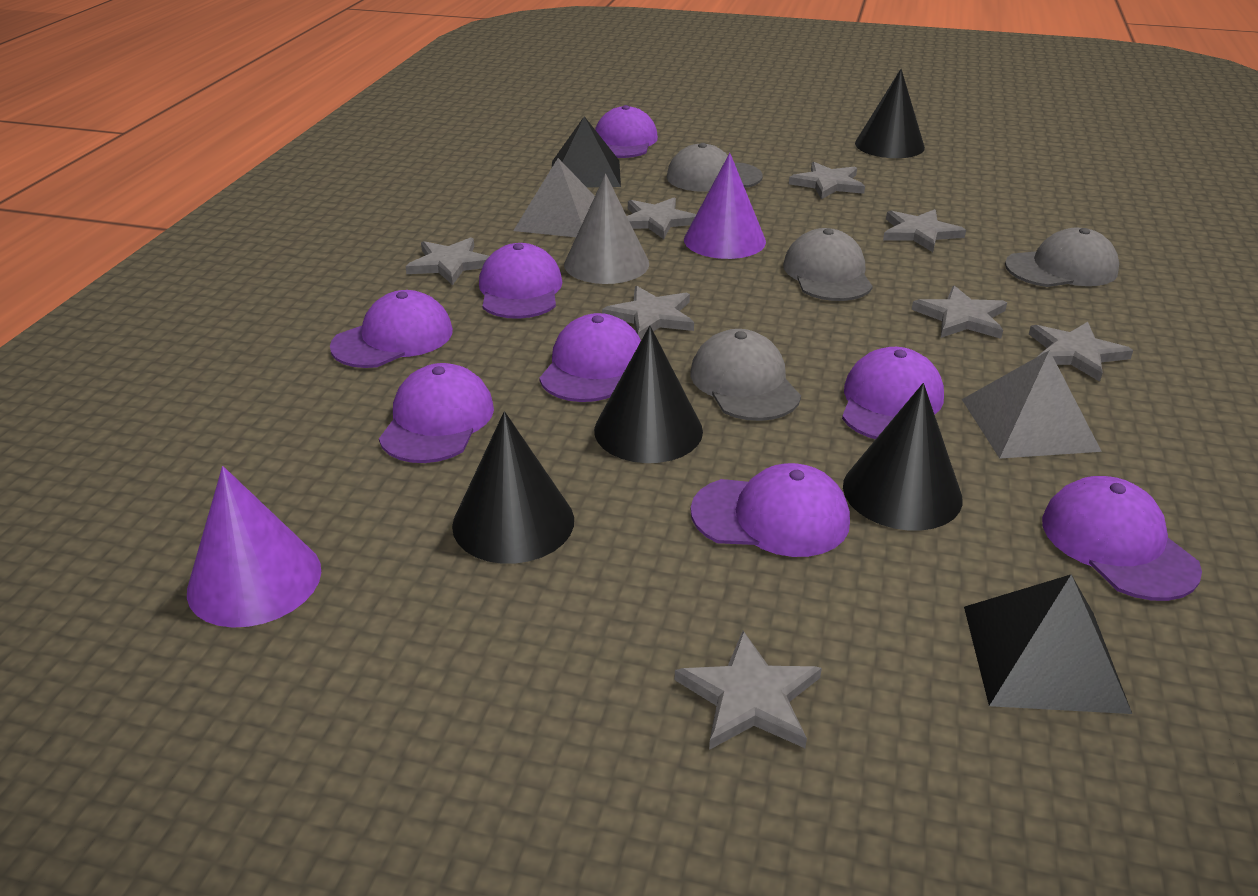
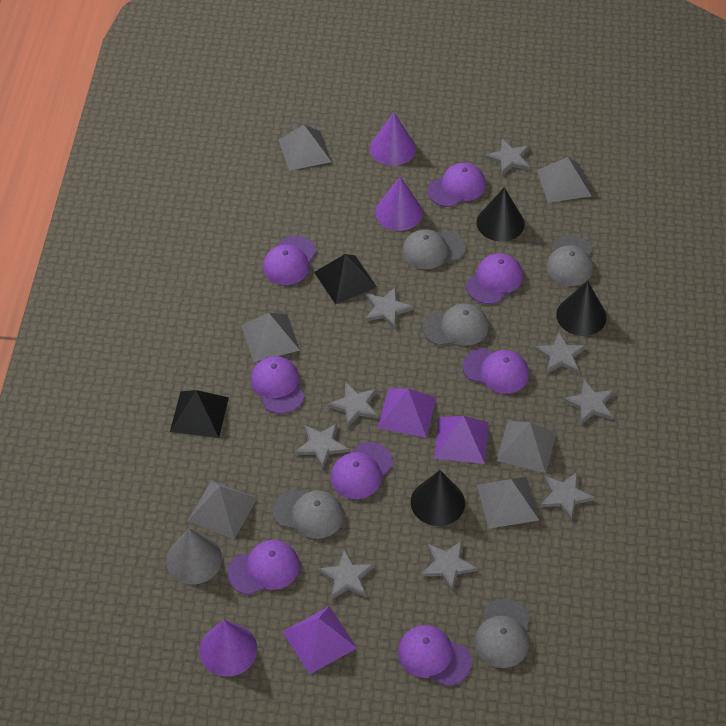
black cone: 4 -> 3
grey cap: 4 -> 5
grey pyramid: 2 -> 6
grey star: 8 -> 9
purple cone: 2 -> 3
purple pyramid: 0 -> 3

